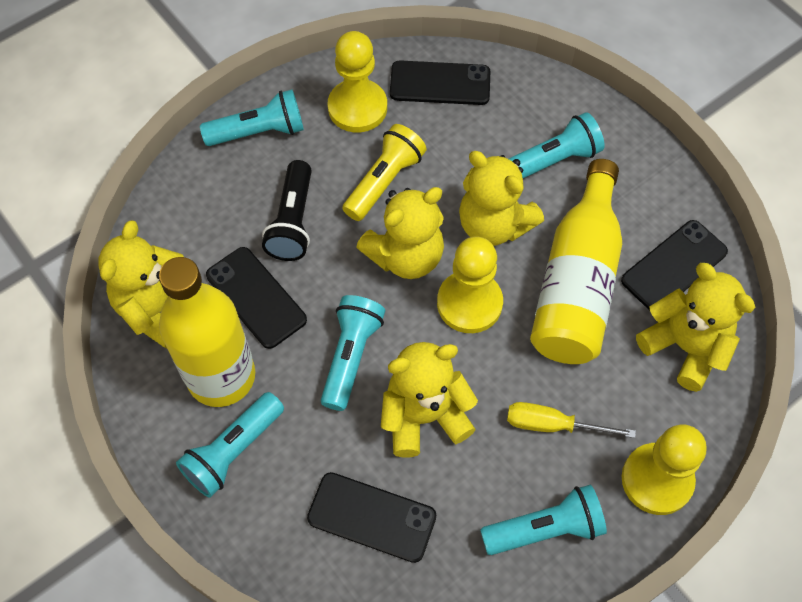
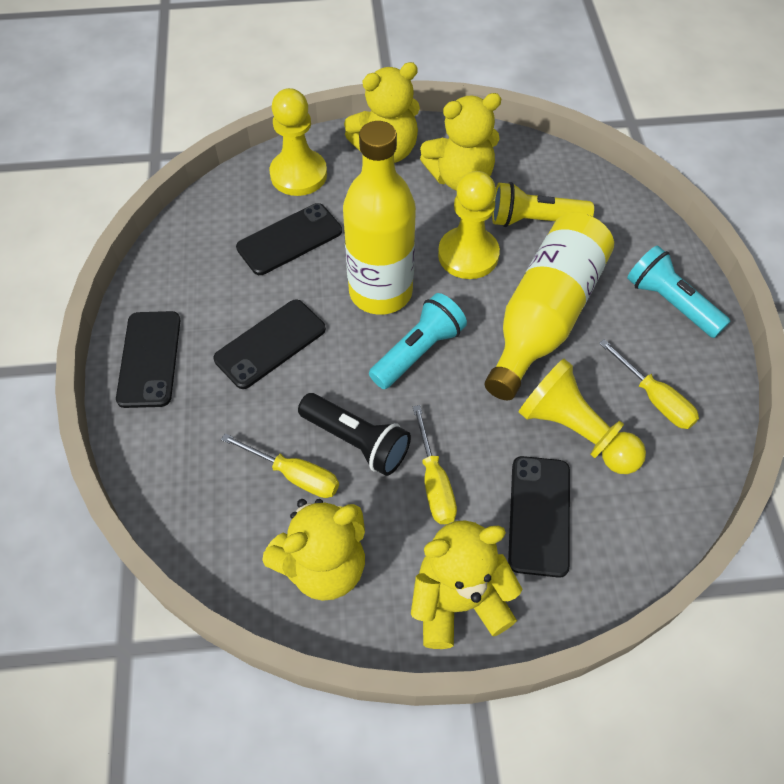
turquoise flashlight: 5 -> 2
yellow screwdriver: 1 -> 3
yellow teddy bear: 5 -> 4

